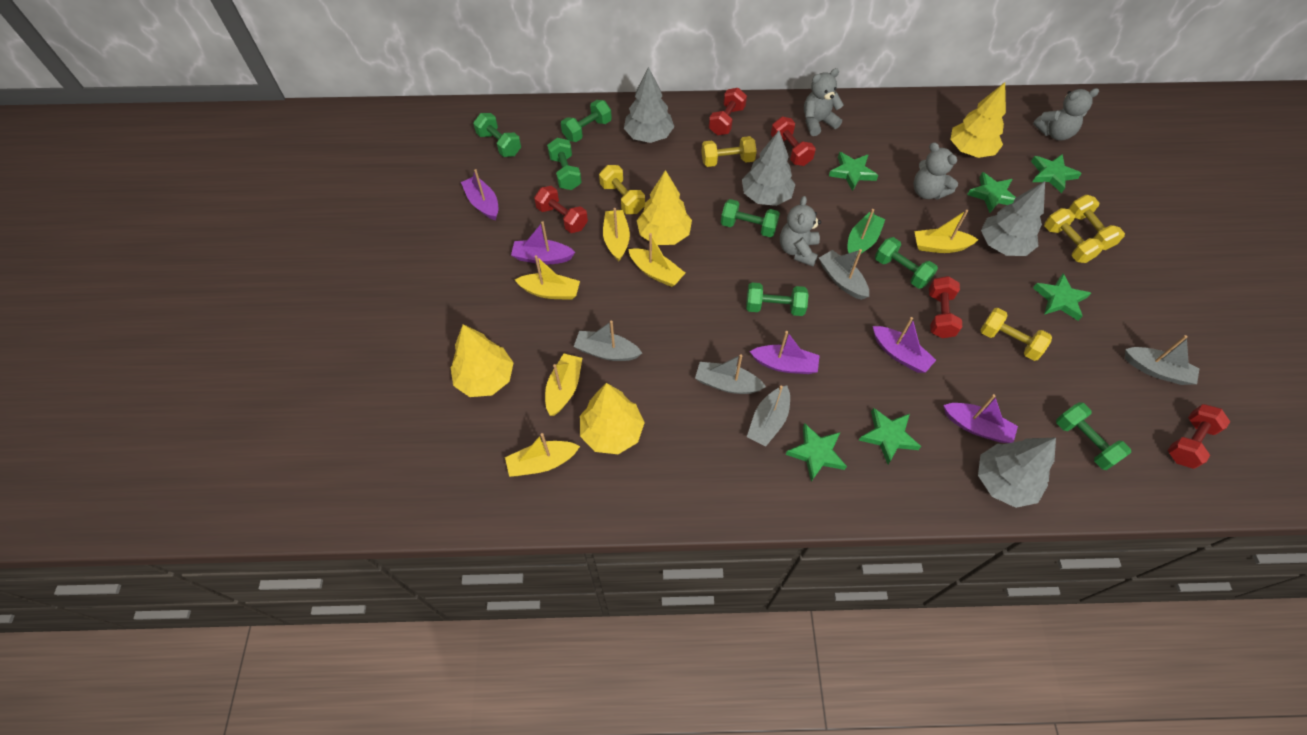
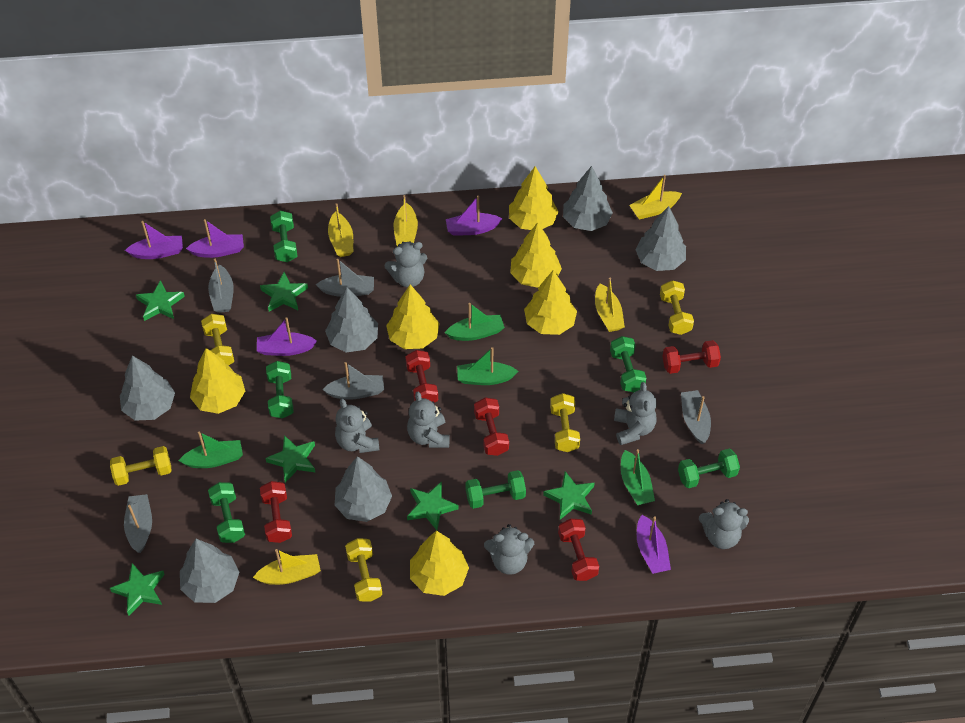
green boat: 1 -> 4
green dumbbell: 7 -> 6
grey teddy bear: 4 -> 6
grey tree: 4 -> 6
yellow boat: 6 -> 5
yellow tree: 4 -> 6

